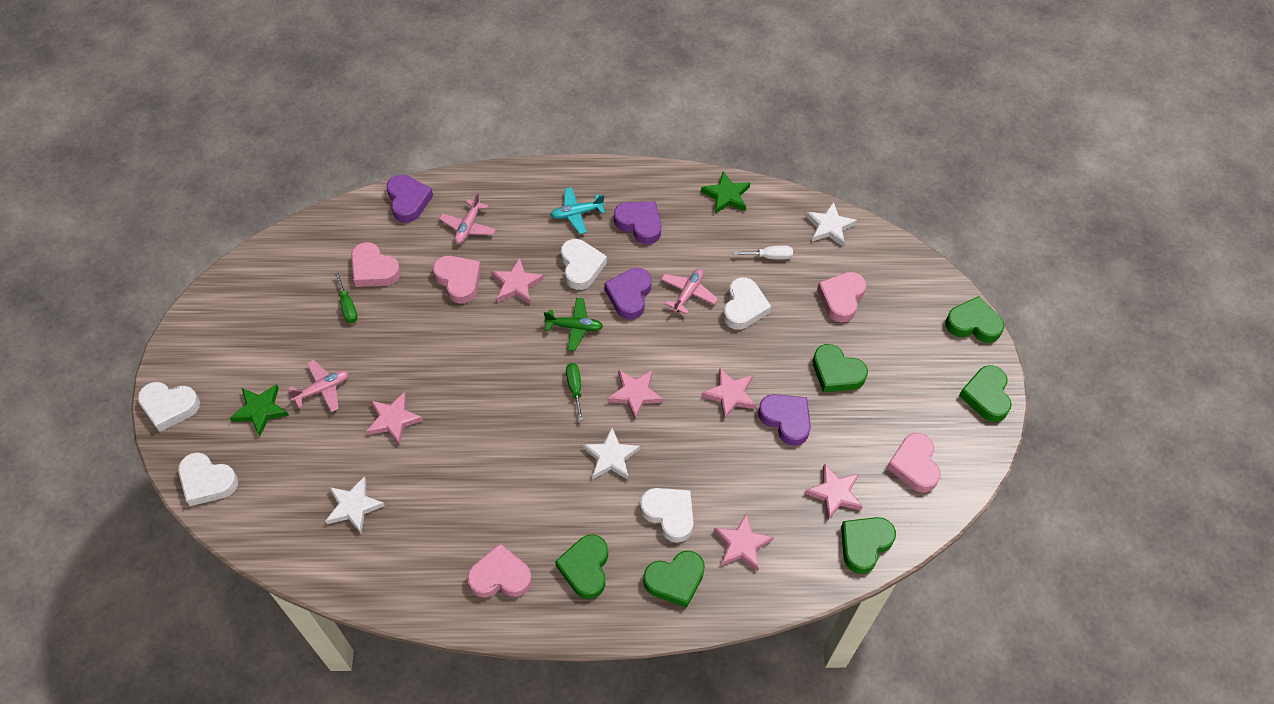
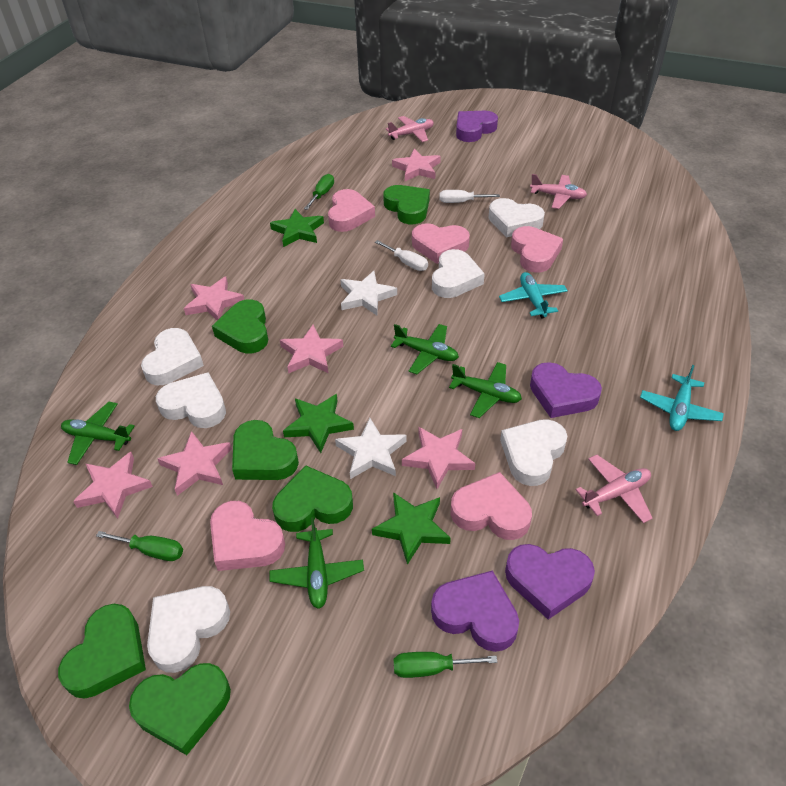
green plane: 1 -> 4
green screwdriver: 2 -> 3
green star: 2 -> 3
turquoise plane: 1 -> 2
white heart: 5 -> 6
white screwdriver: 1 -> 2
white star: 3 -> 2

